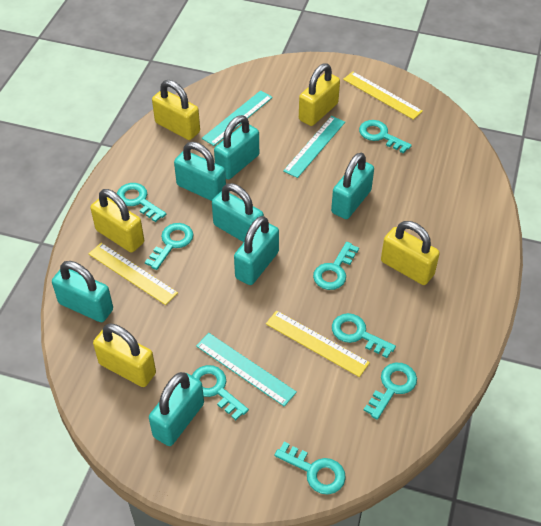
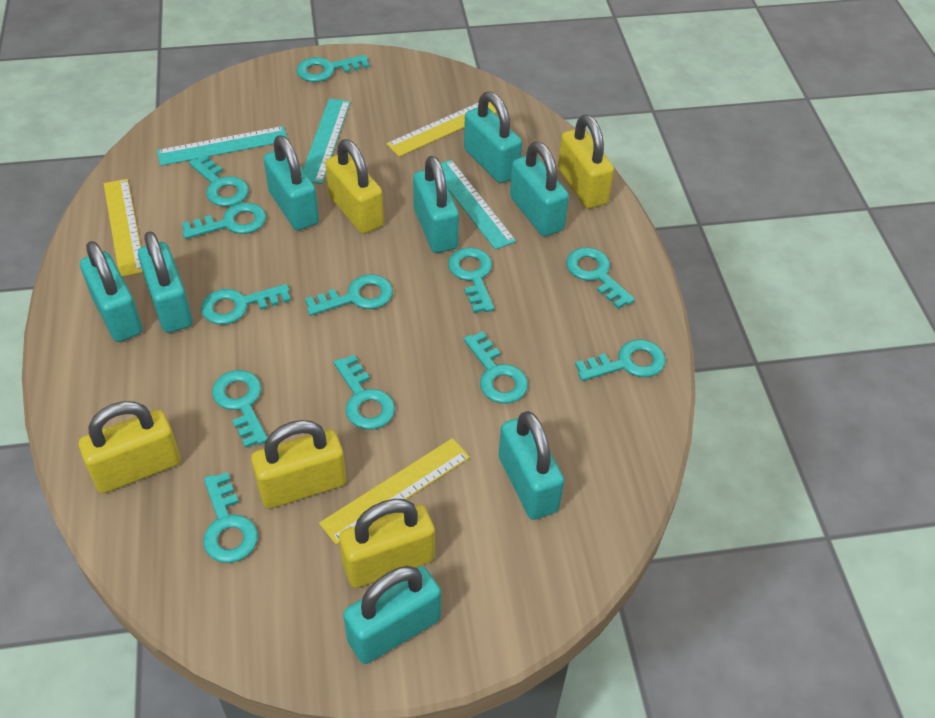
turquoise key: 8 -> 12
turquoise padlock: 7 -> 8

